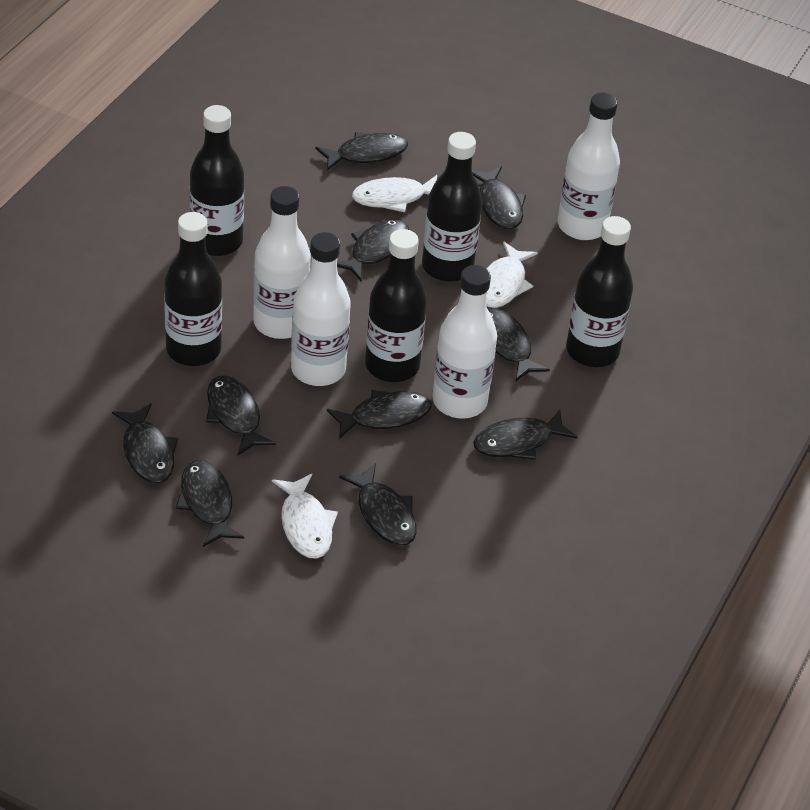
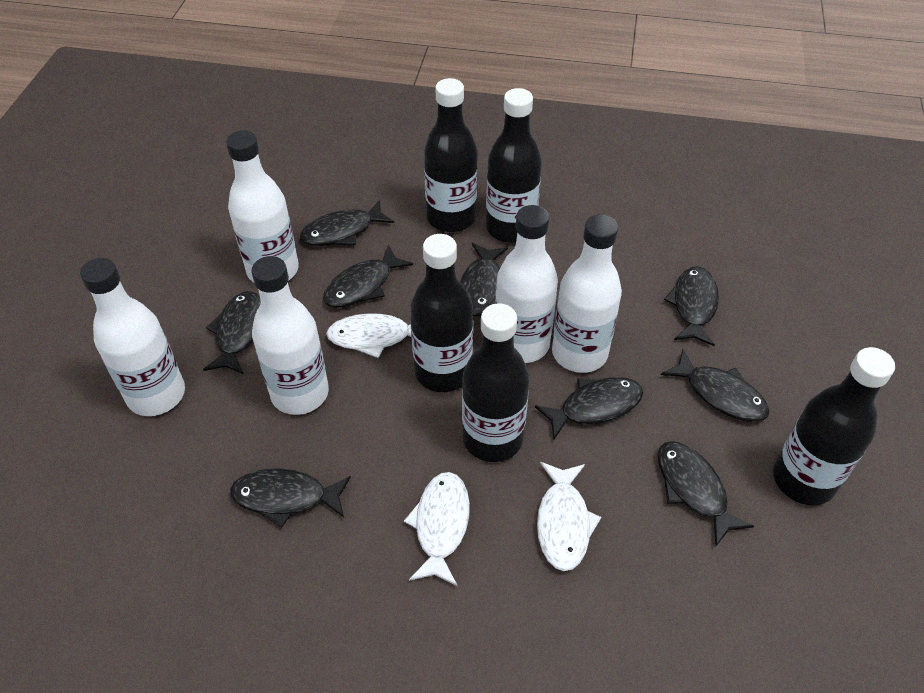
black fish: 10 -> 9
white bottle: 4 -> 5

